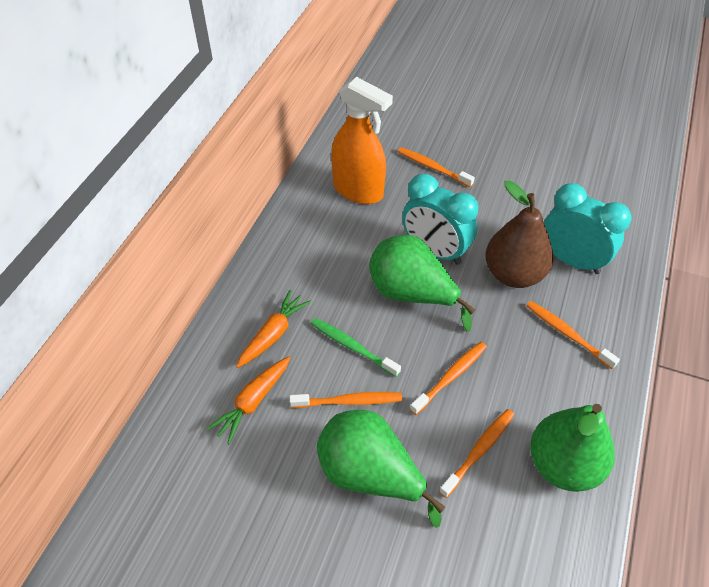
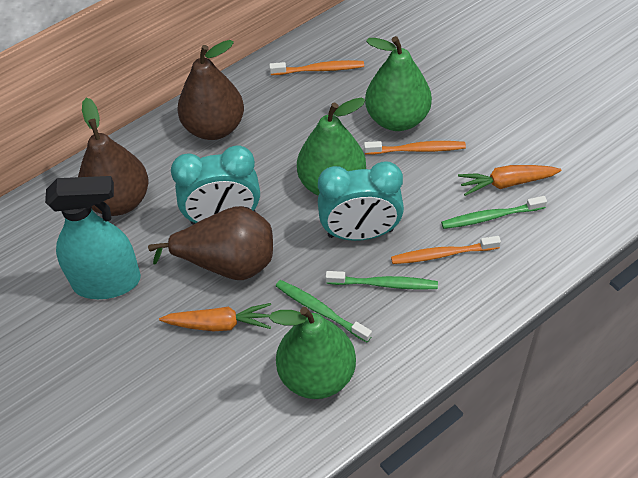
brown pear: 1 -> 3
green toothbrush: 1 -> 3
orange spray bottle: 1 -> 0
orange toothbrush: 5 -> 3
turquoise spray bottle: 0 -> 1

